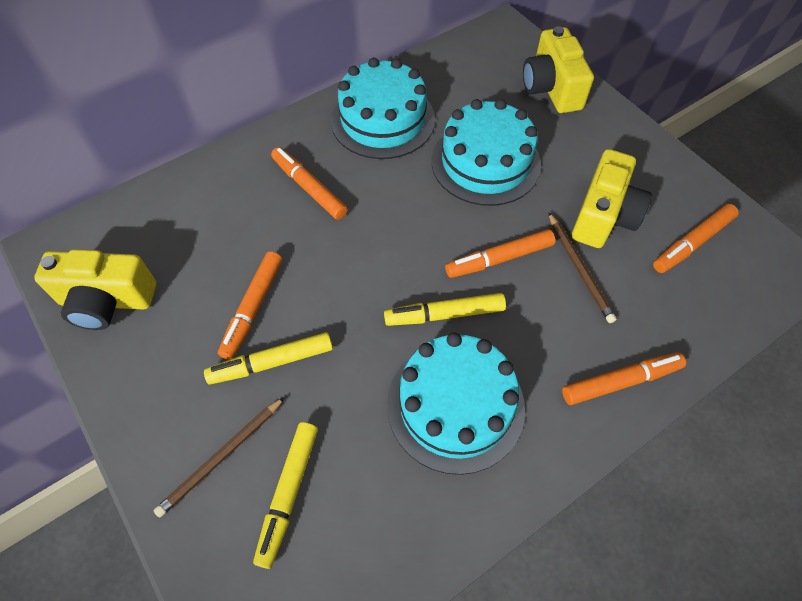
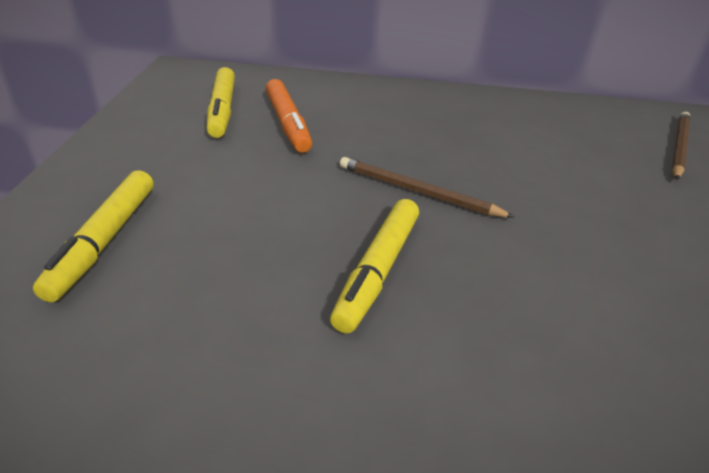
orange marker: 5 -> 1
turquoise cake: 3 -> 0
yellow camera: 3 -> 0

